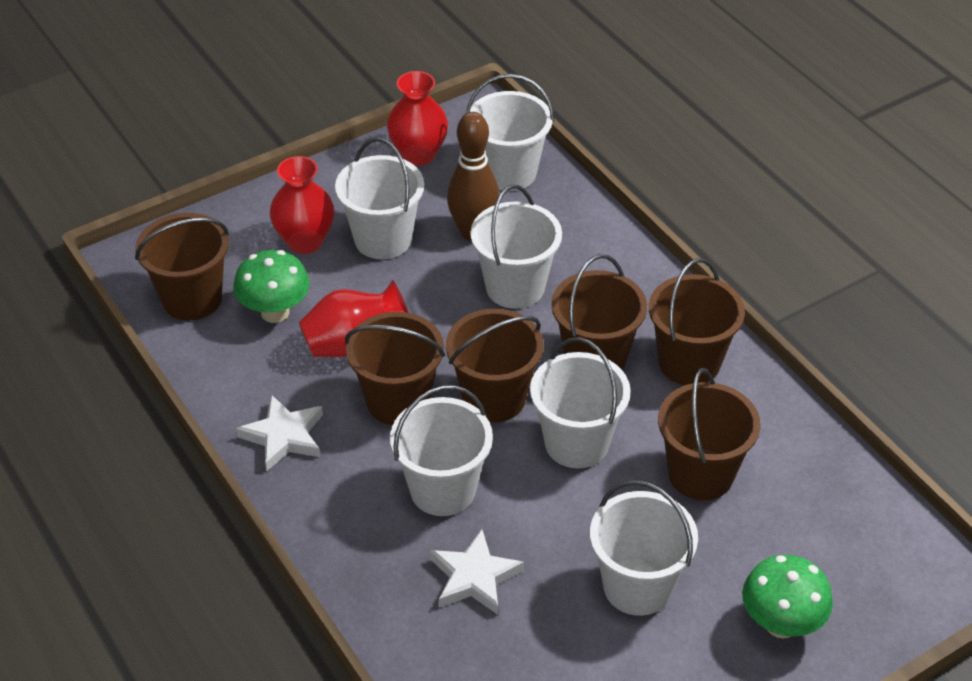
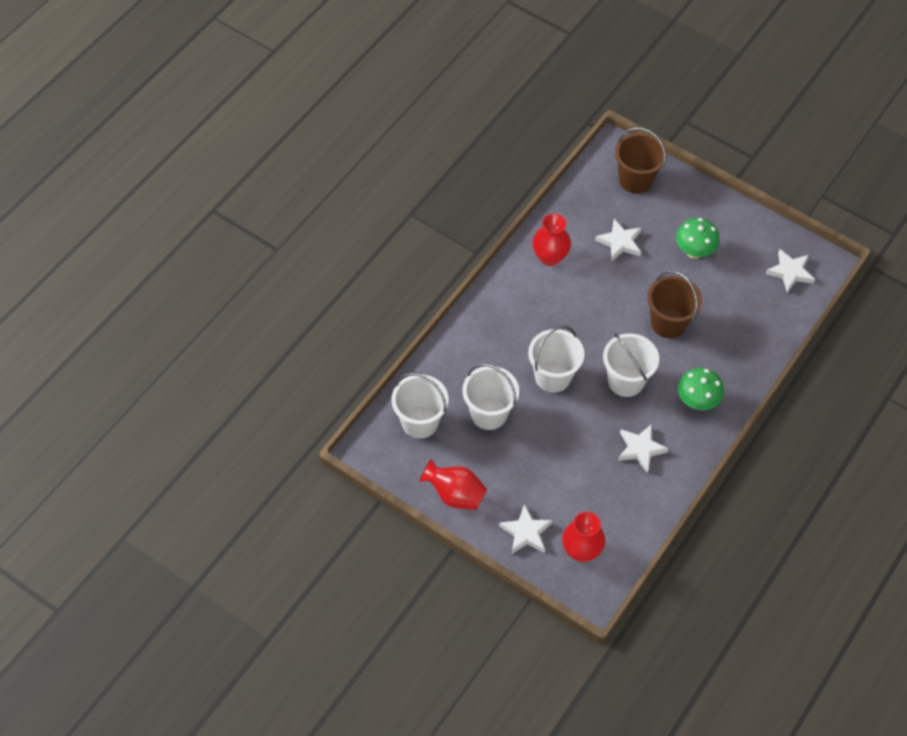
brown bowling pin: 1 -> 0
brown bucket: 6 -> 2
white bucket: 6 -> 4
white star: 2 -> 4

